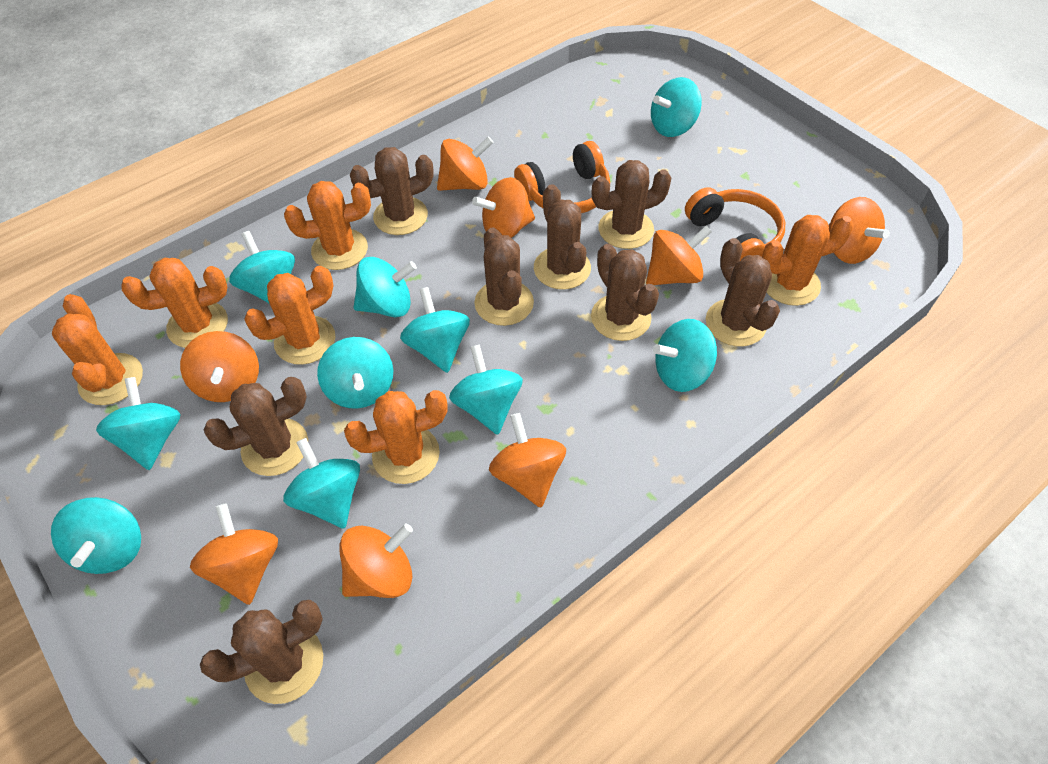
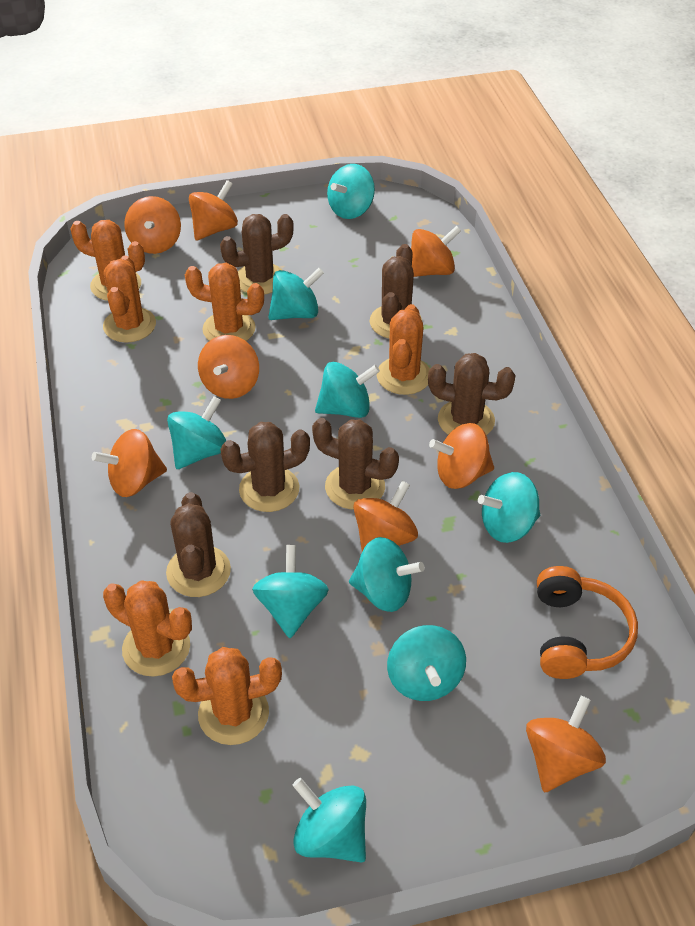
brown cactus: 8 -> 6
orange headphones: 2 -> 1
turquoise spinning top: 10 -> 9

